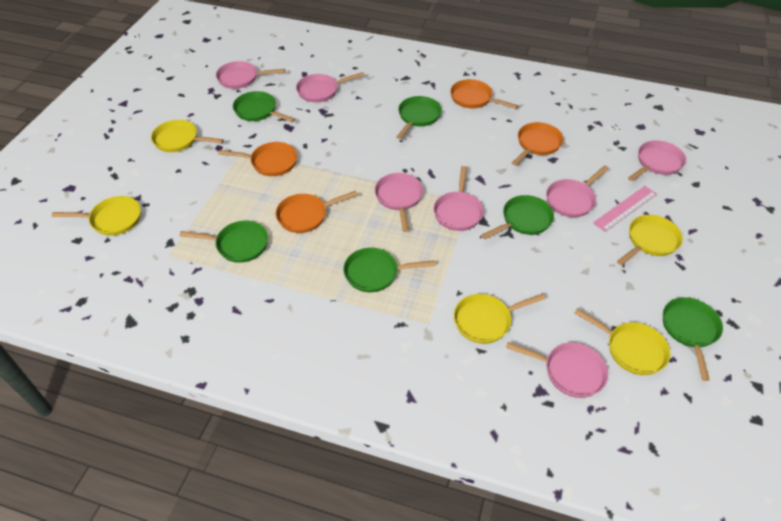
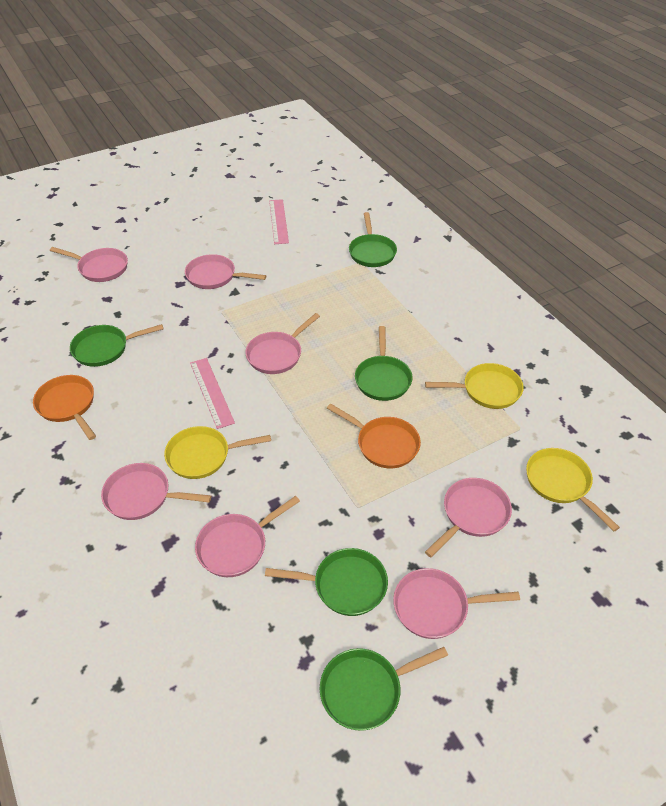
green pan: 6 -> 5
orange pan: 4 -> 2
pink ruler: 1 -> 2
yellow pan: 5 -> 3

